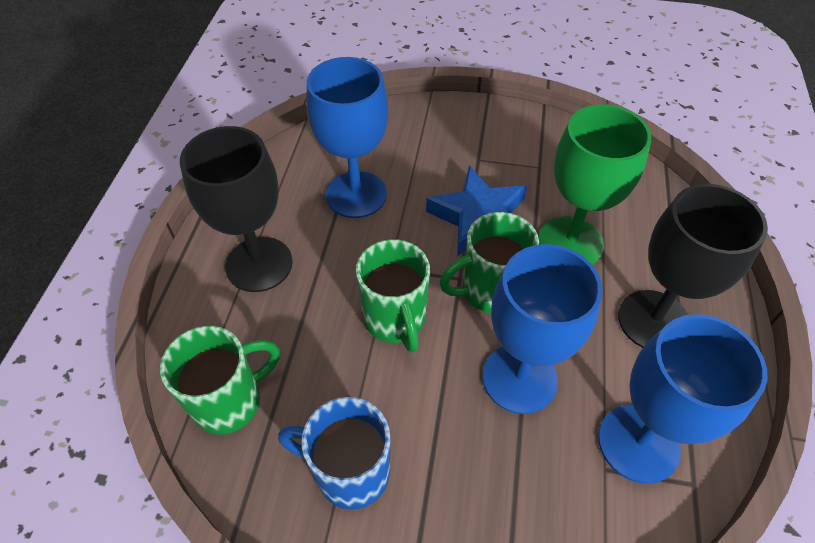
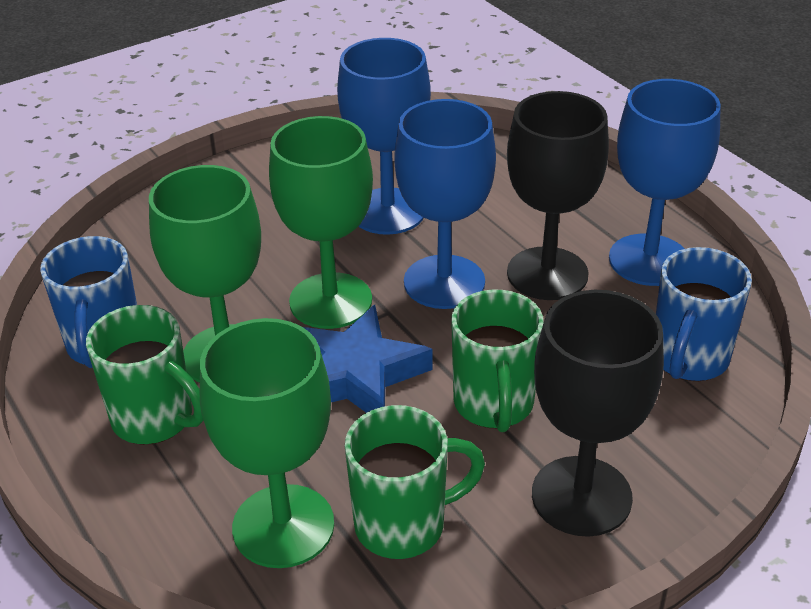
blue mug: 1 -> 2
green goblet: 1 -> 3

